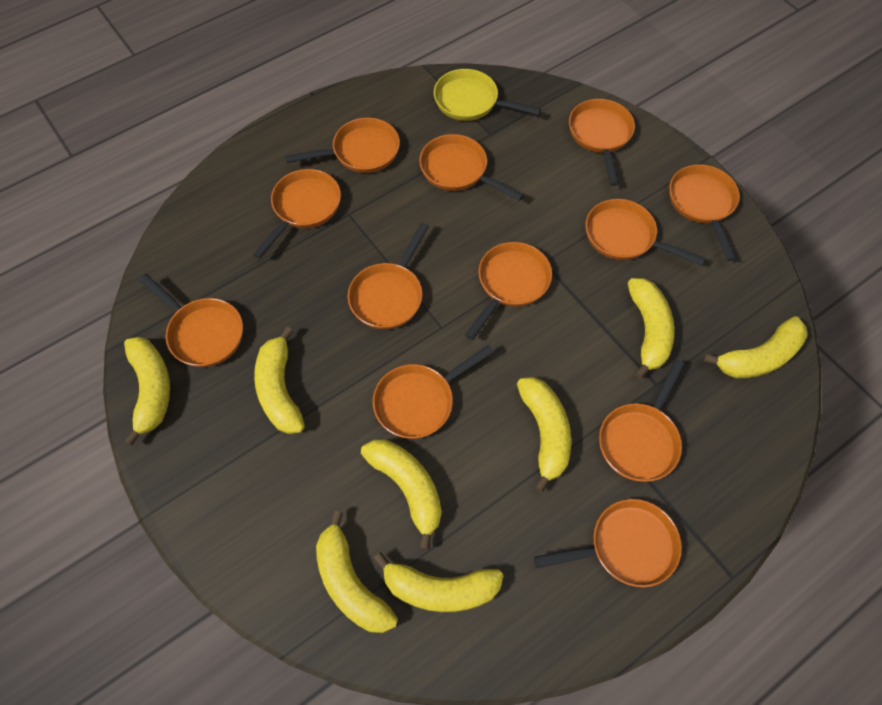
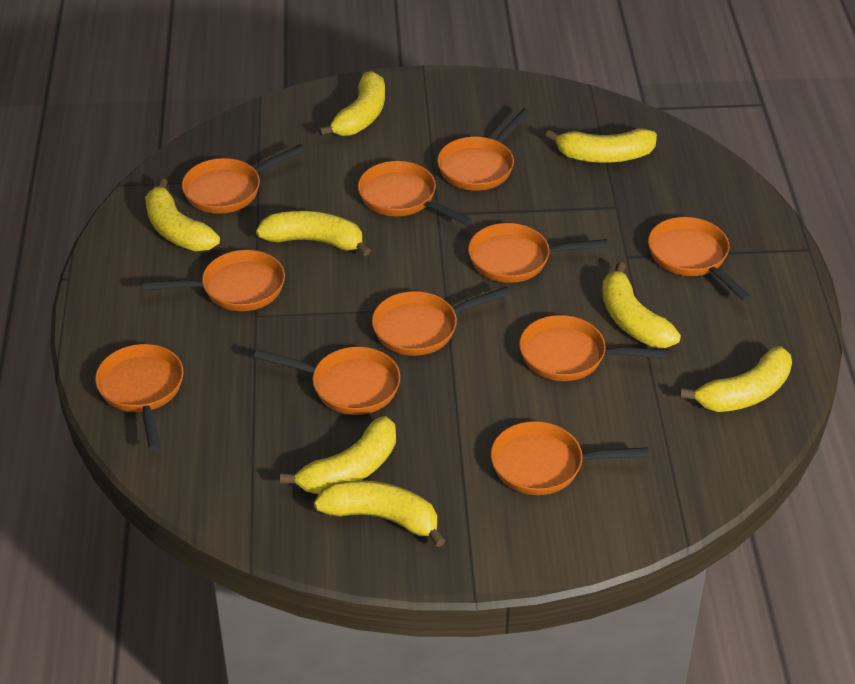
orange pan: 12 -> 11
yellow pan: 1 -> 0

